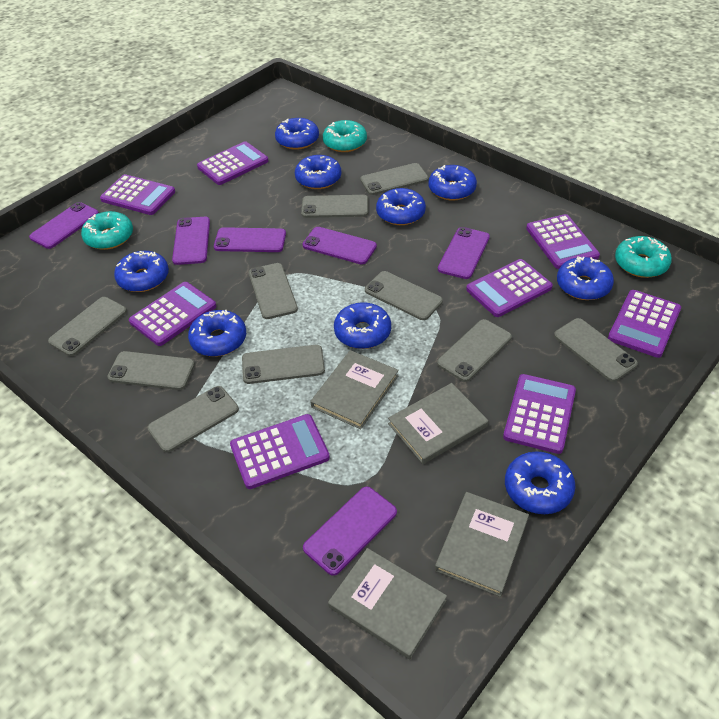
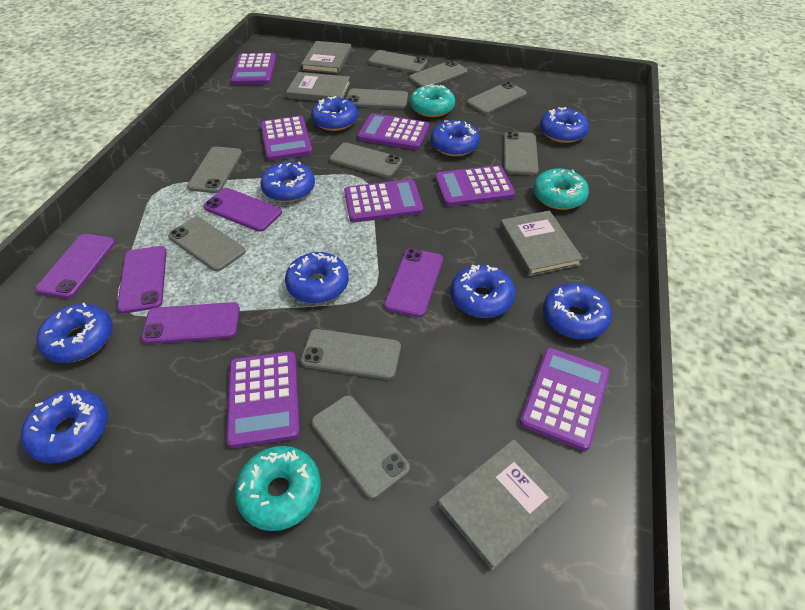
purple calculator: 8 -> 7
purple phone: 6 -> 5

